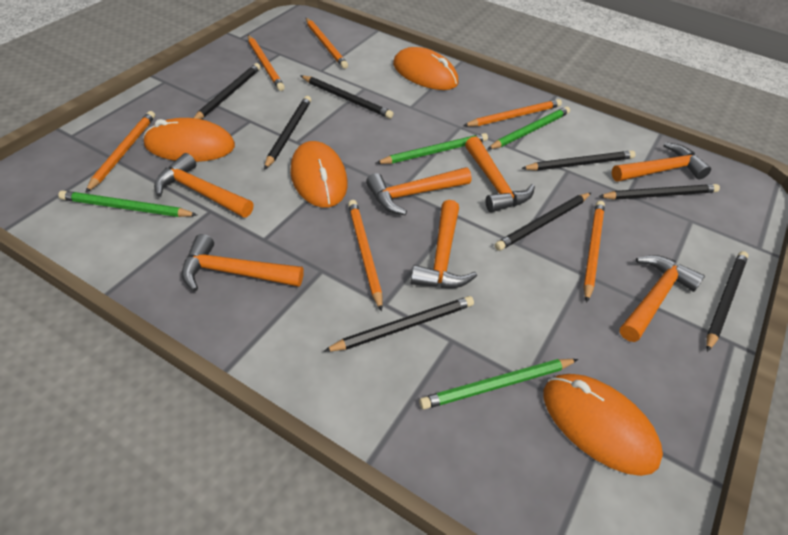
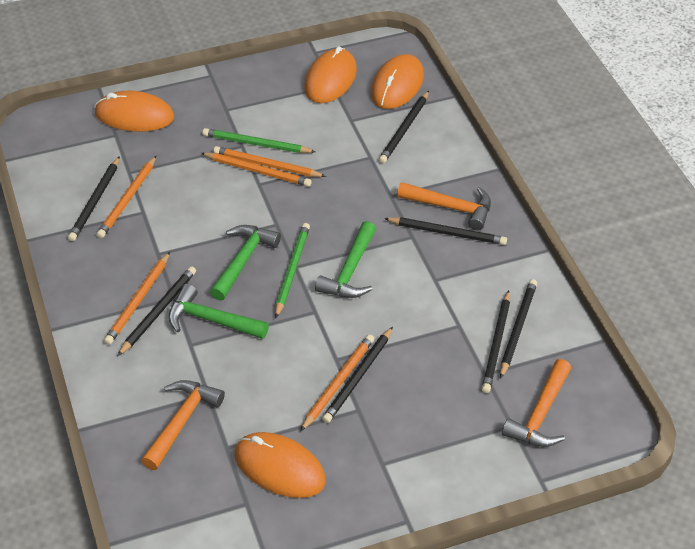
black pencil: 8 -> 7
green hammer: 0 -> 3
green pencil: 4 -> 2
orange hammer: 7 -> 3
orange pencil: 6 -> 5

